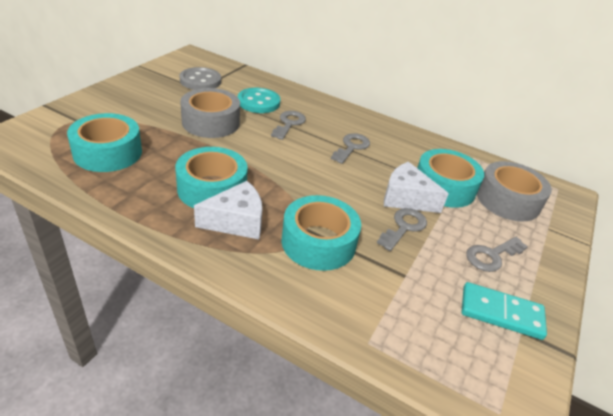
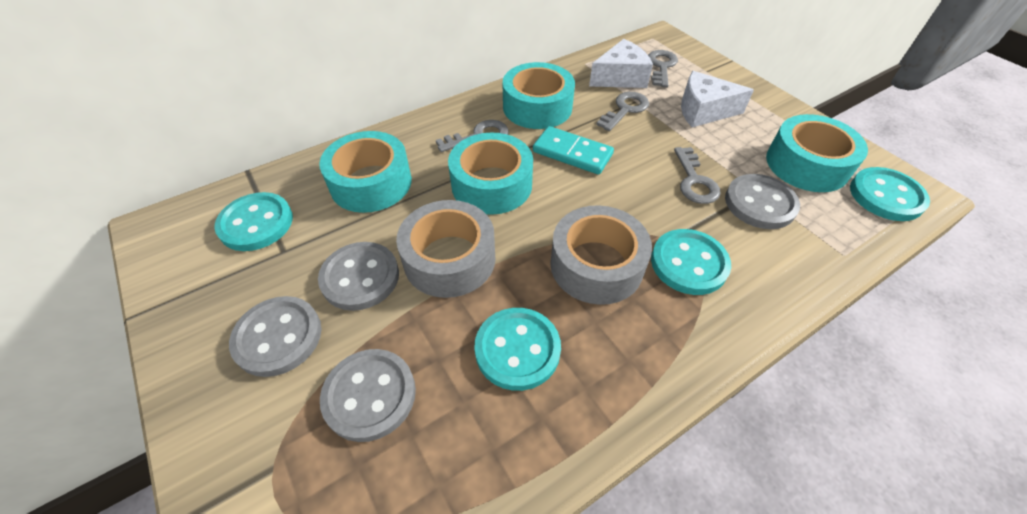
grey button: 1 -> 4
turquoise button: 1 -> 4

